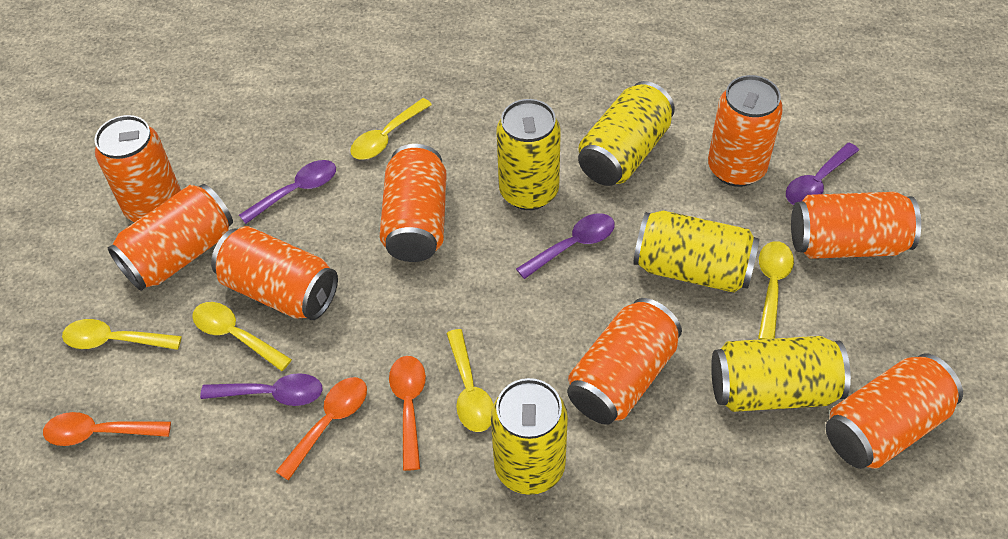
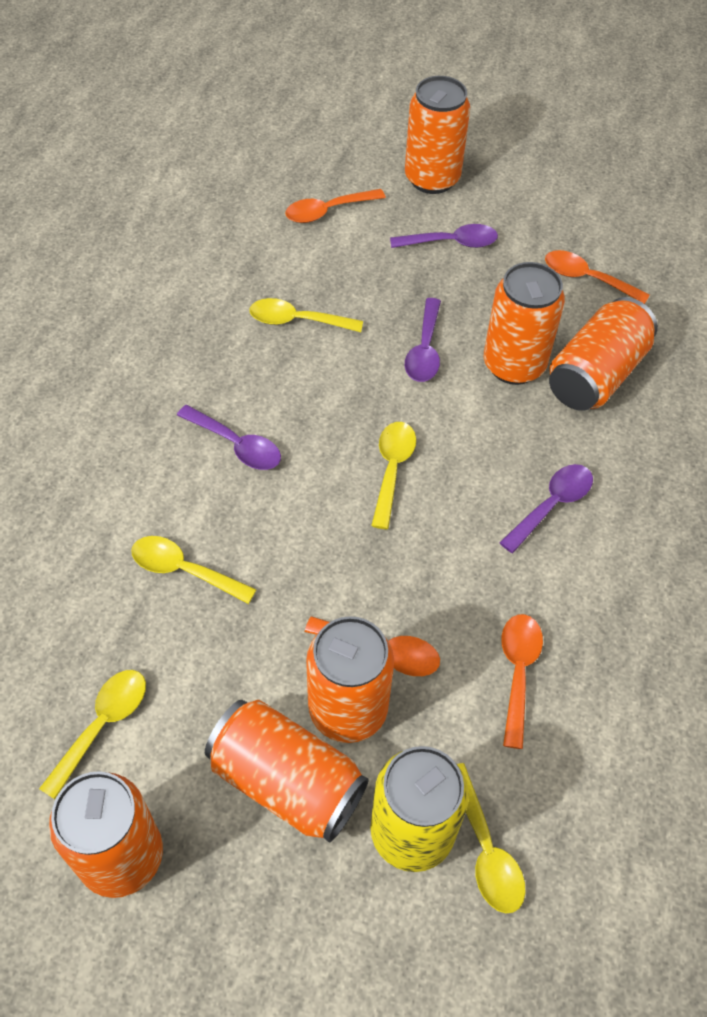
orange can: 8 -> 6
orange spoon: 3 -> 4
yellow can: 5 -> 1

